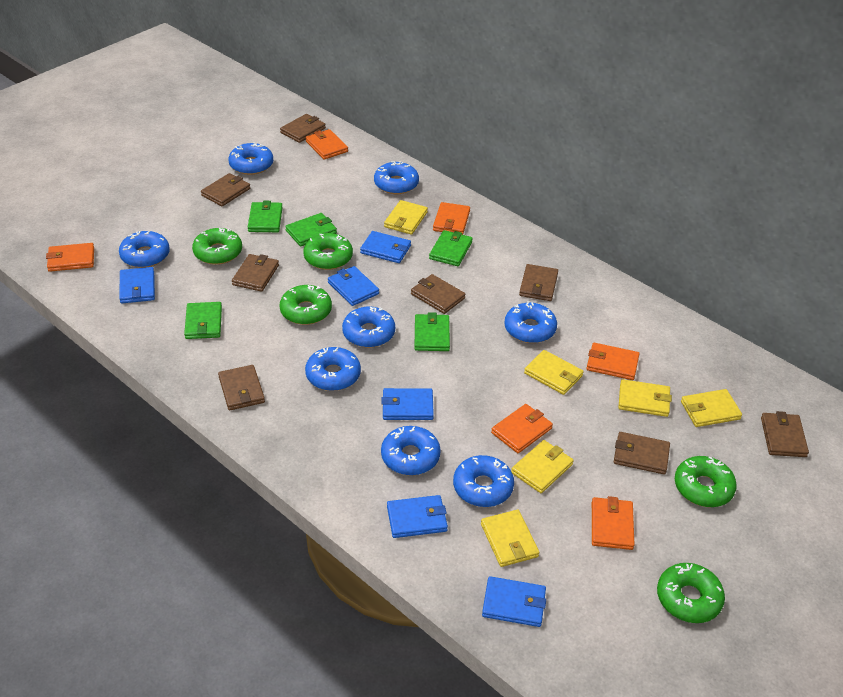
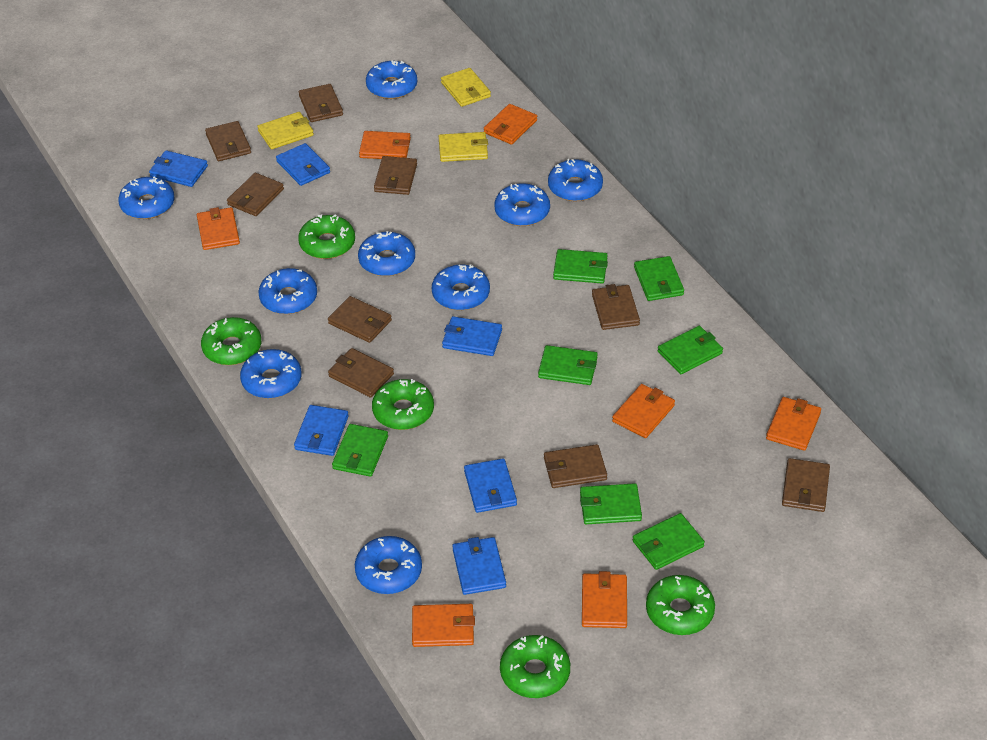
blue donut: 8 -> 9
brown wallet: 8 -> 9
green wallet: 5 -> 7
orange wallet: 6 -> 7
yellow wallet: 6 -> 3

